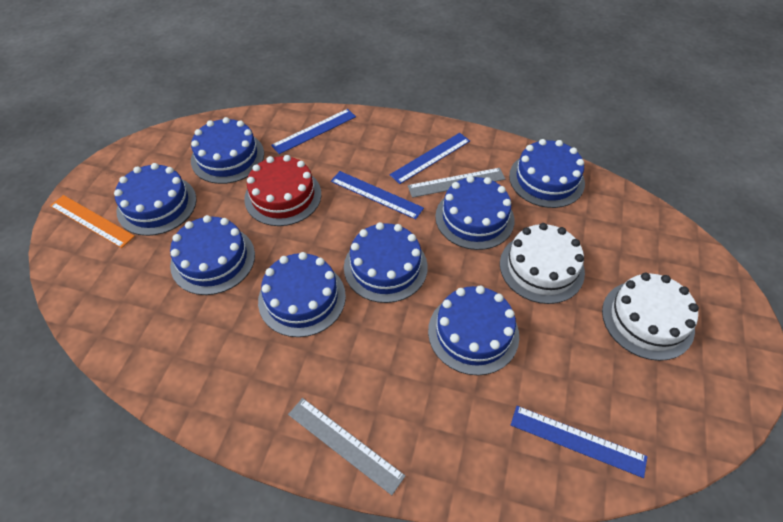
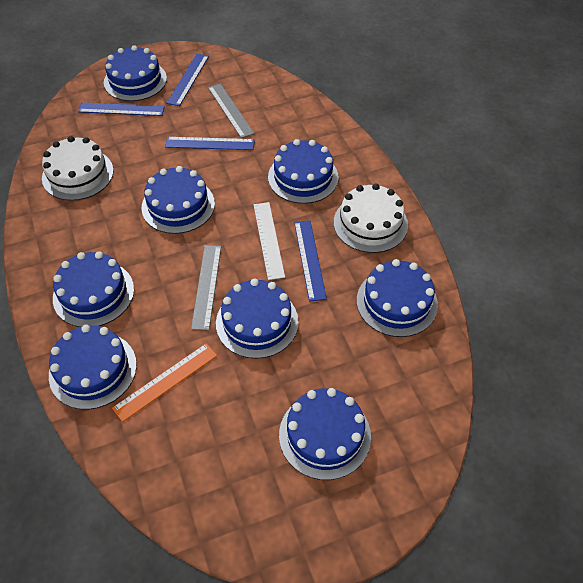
red cake: 1 -> 0
white ruler: 0 -> 1

